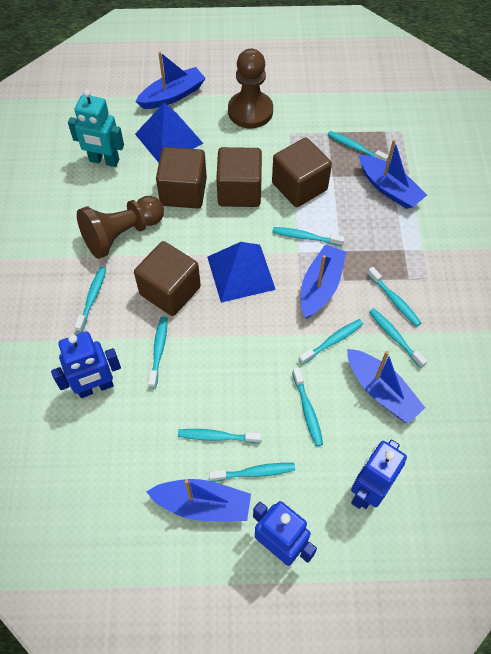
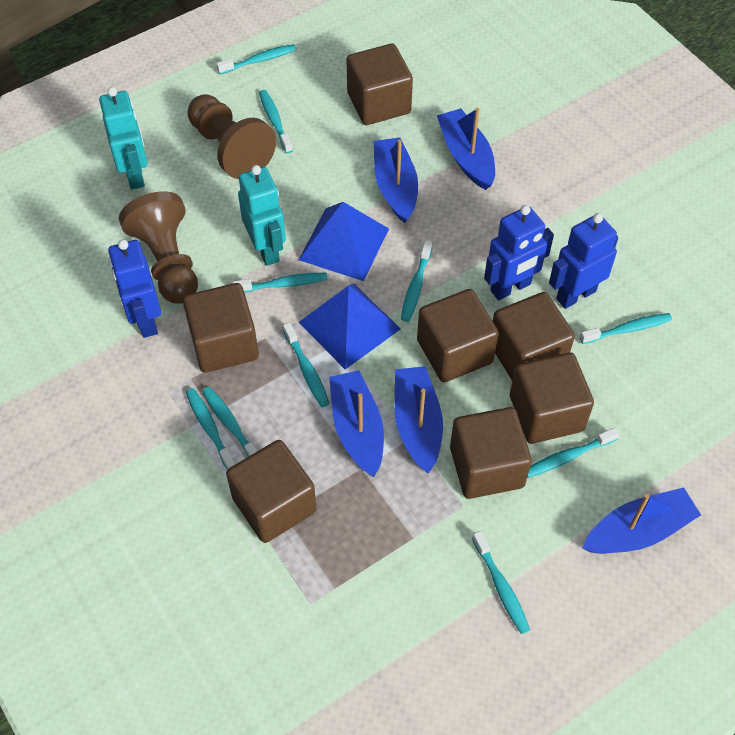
brown cube: 4 -> 7
turquoise robot: 1 -> 2

